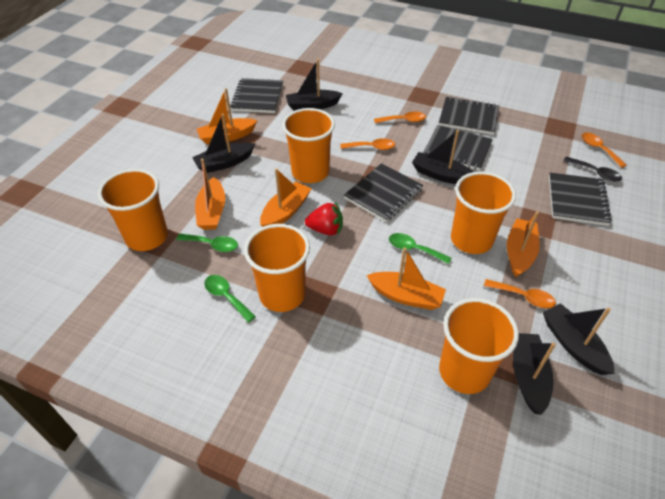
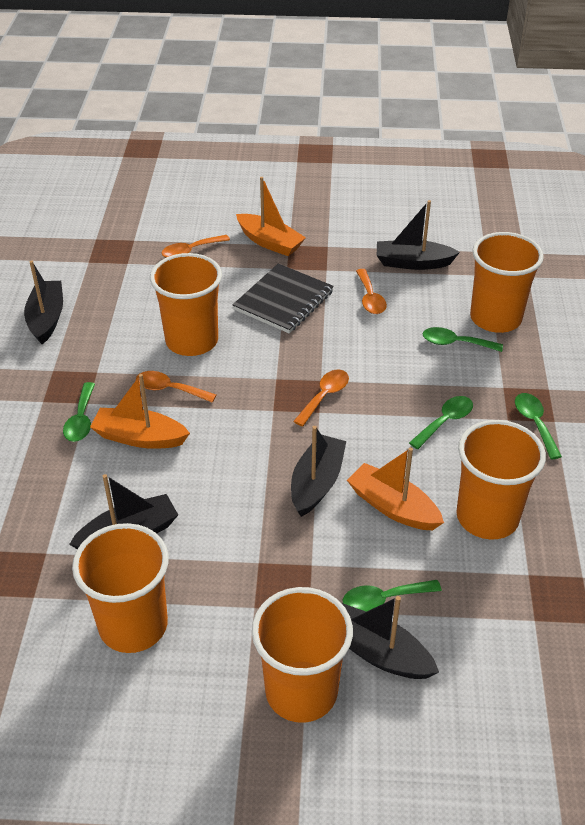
black notebook: 5 -> 1
black spoon: 1 -> 0
green spoon: 3 -> 5
orange boat: 5 -> 3
red strawberry: 1 -> 0

